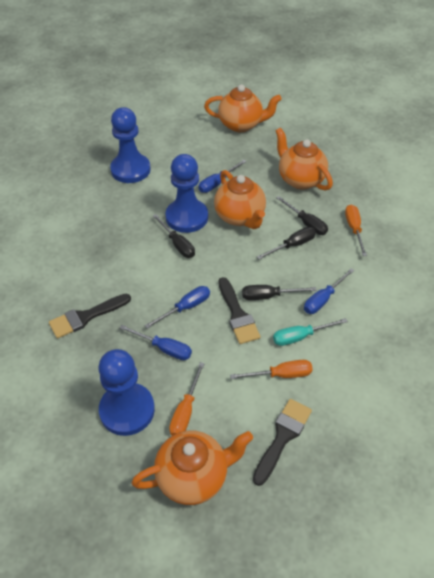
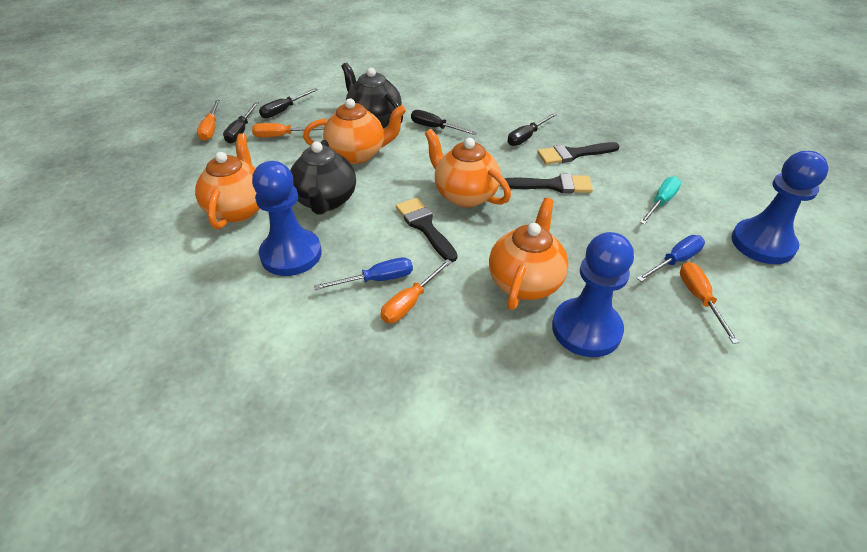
black teapot: 0 -> 2
blue screwdriver: 4 -> 2
orange screwdriver: 3 -> 4

